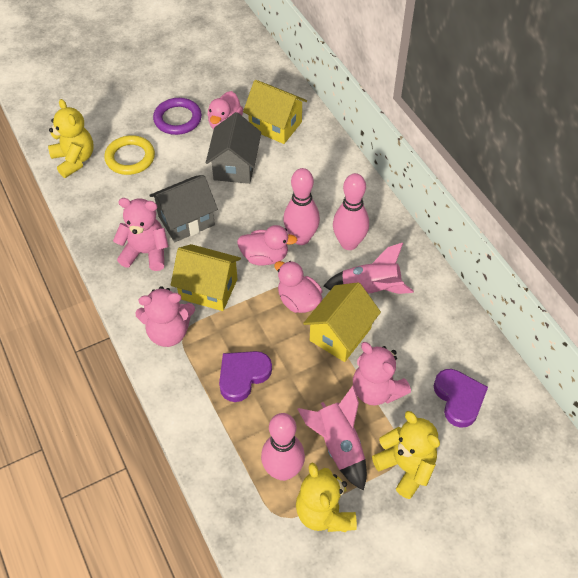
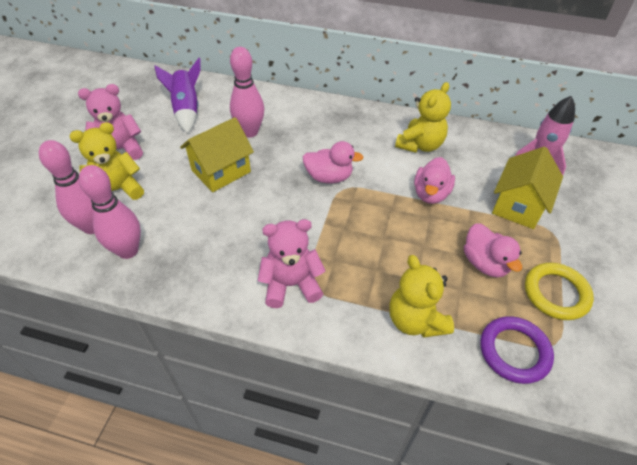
grey house: 2 -> 0
pink rocket: 2 -> 1
pink teddy bear: 3 -> 2
purple heart: 2 -> 0
purple rocket: 0 -> 1
yellow house: 3 -> 2

